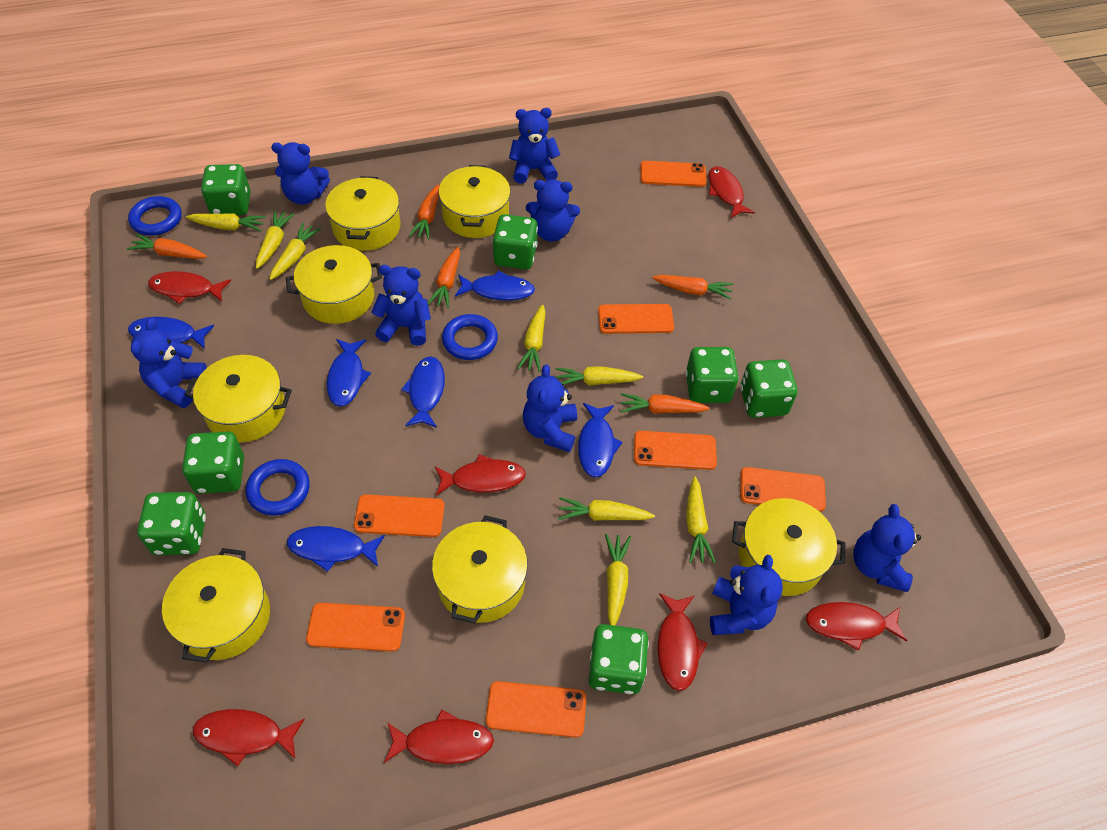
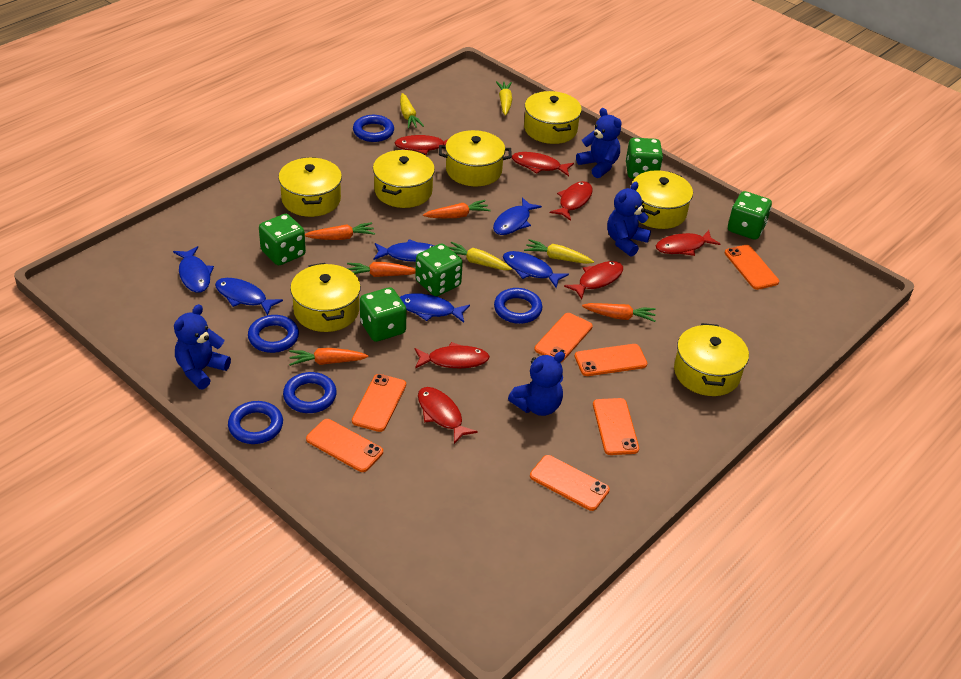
blue ring: 3 -> 5
blue teddy bear: 8 -> 4
green dice: 7 -> 5
yellow carrot: 8 -> 4

